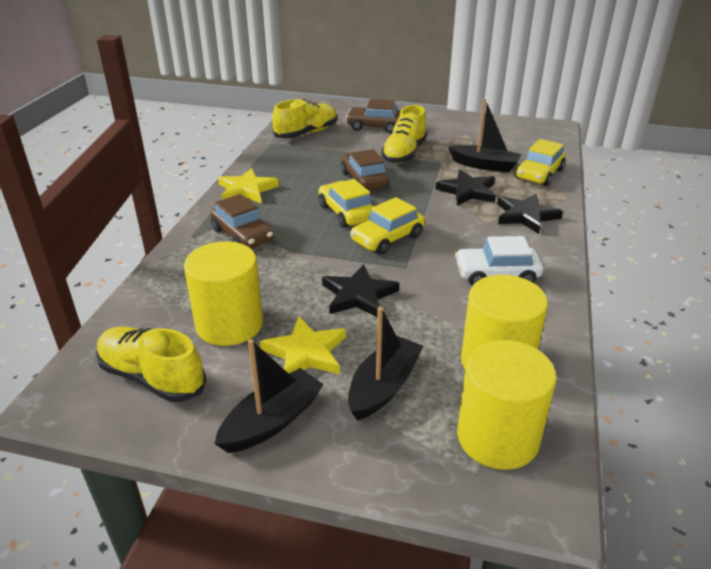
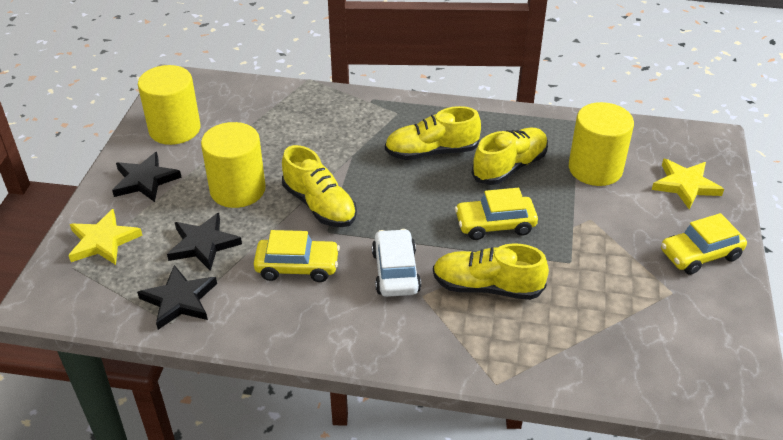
black boat: 3 -> 0
brown car: 3 -> 0
yellow shoe: 3 -> 4

